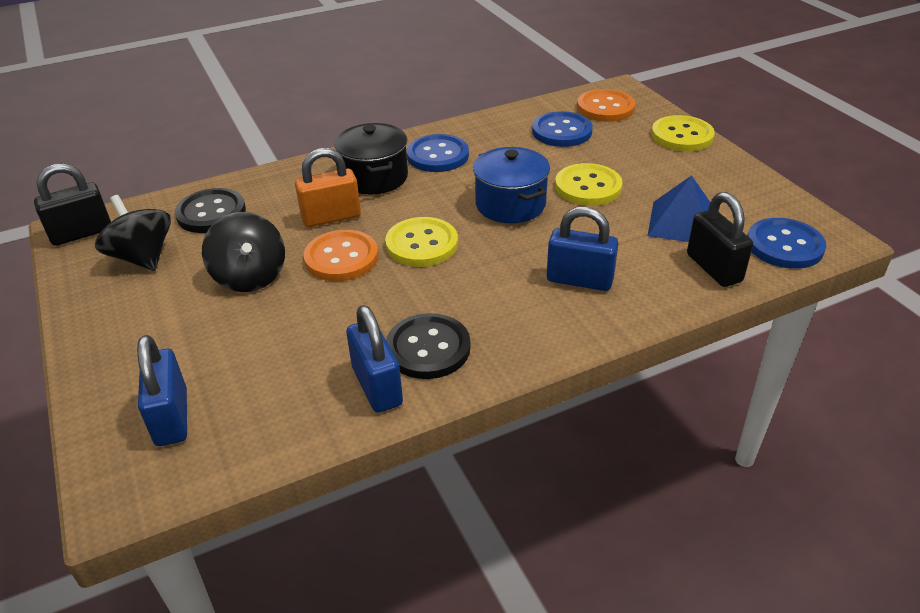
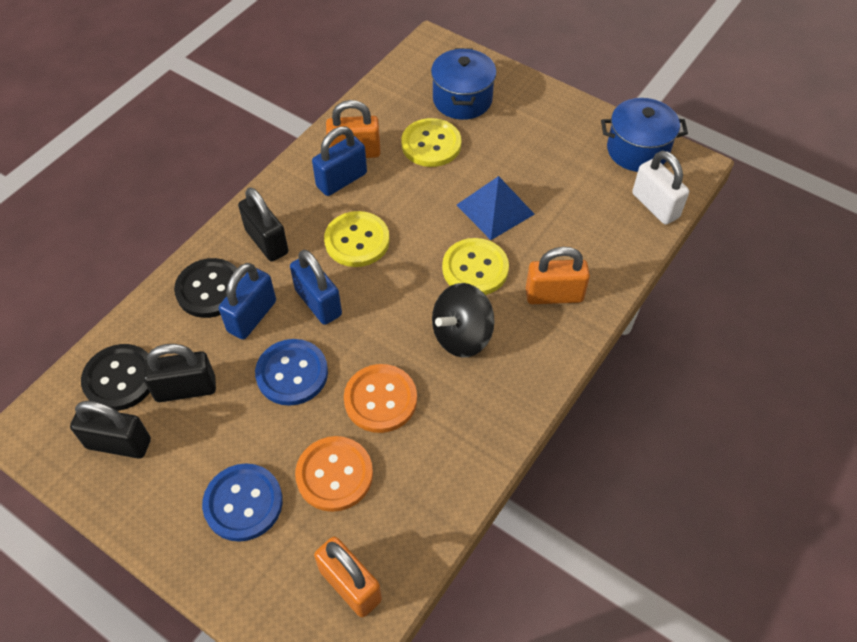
black padlock: 2 -> 3
black pot: 1 -> 0
black spinning top: 2 -> 1
blue button: 3 -> 2
blue pot: 1 -> 2
orange padlock: 1 -> 3
white padlock: 0 -> 1

